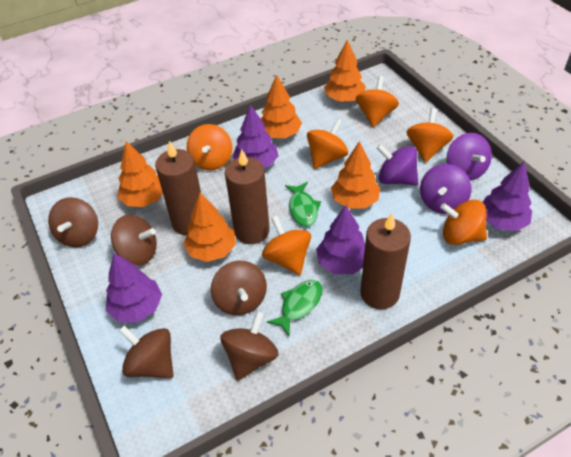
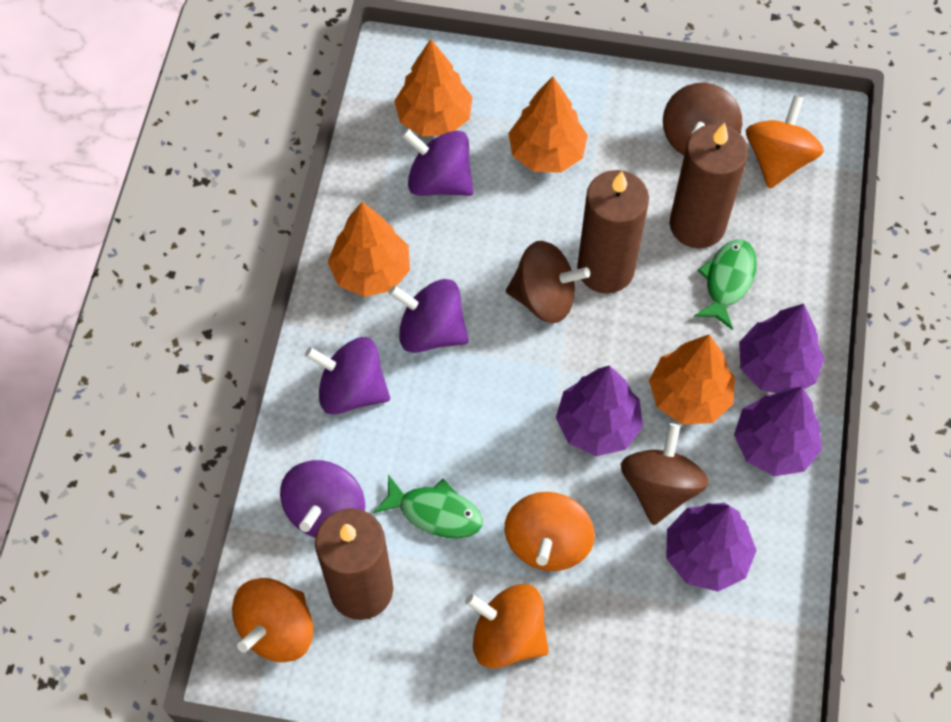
brown spinning top: 5 -> 3
orange spinning top: 6 -> 4
orange tree: 5 -> 4
purple spinning top: 3 -> 4

